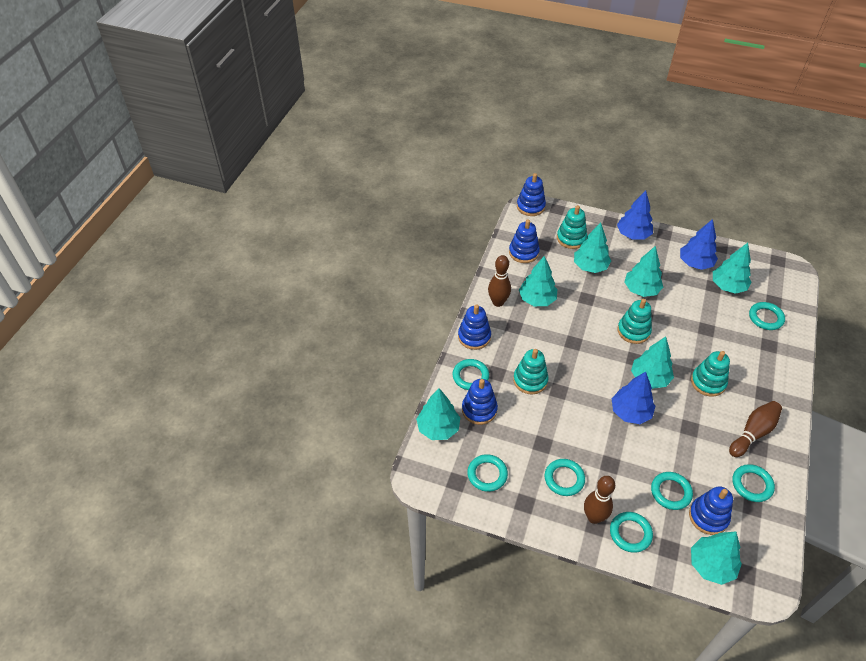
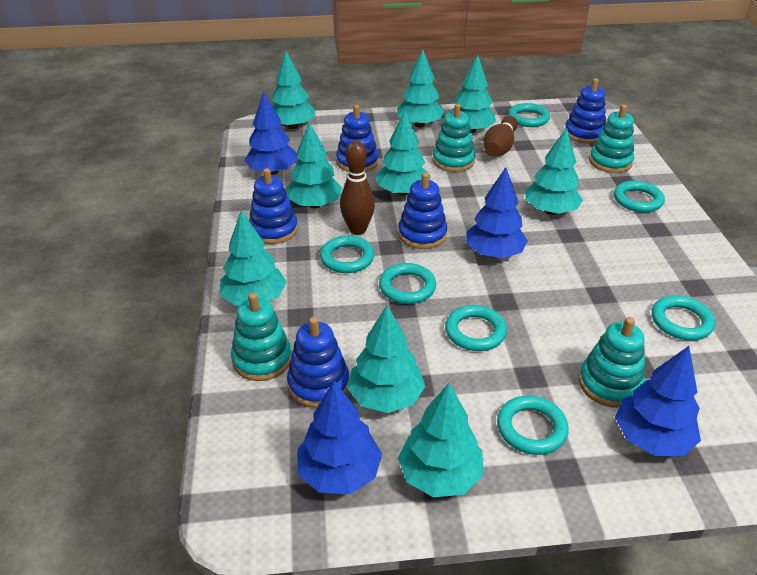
blue tree: 3 -> 4
brown bowling pin: 3 -> 2
turquoise tree: 7 -> 9

